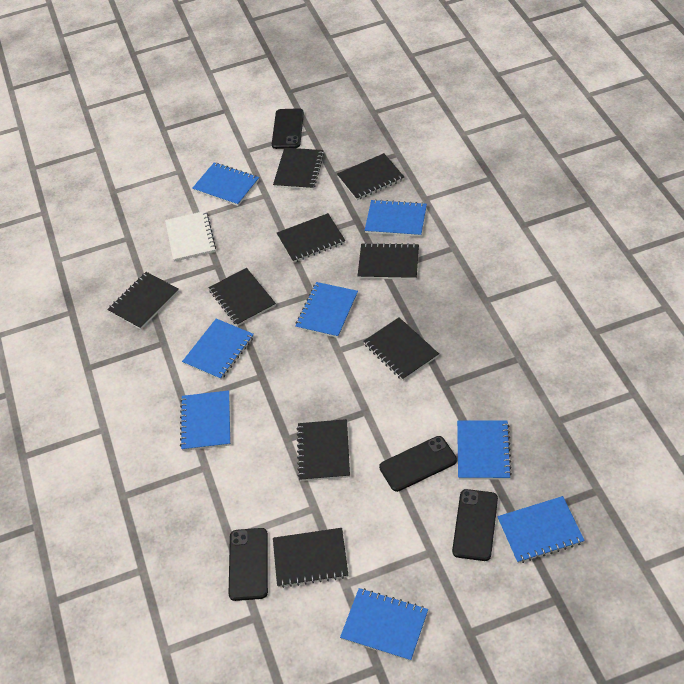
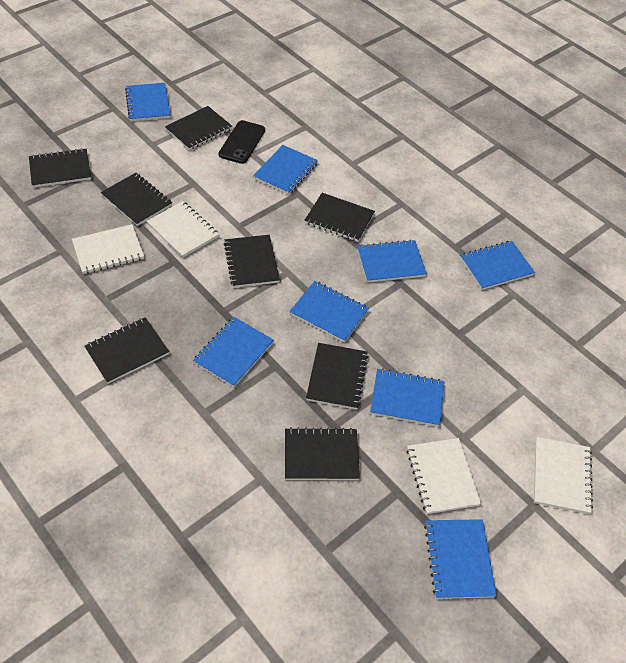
black notebook: 9 -> 8
black phone: 4 -> 1
white notebook: 1 -> 4

